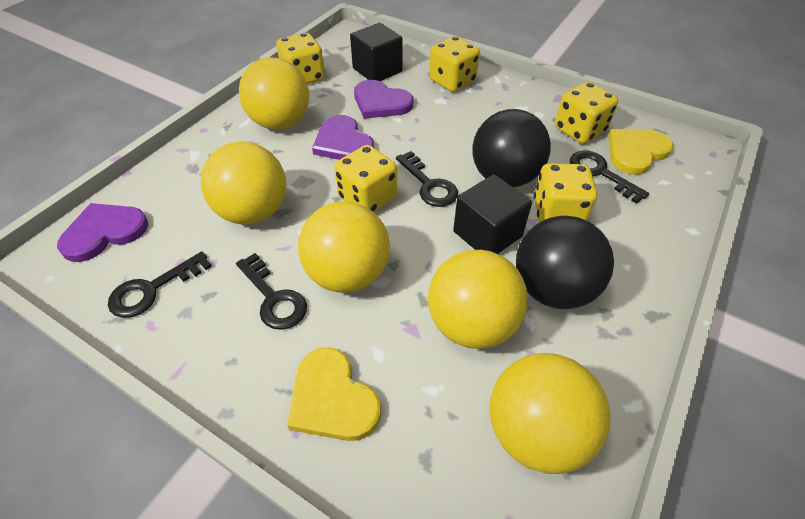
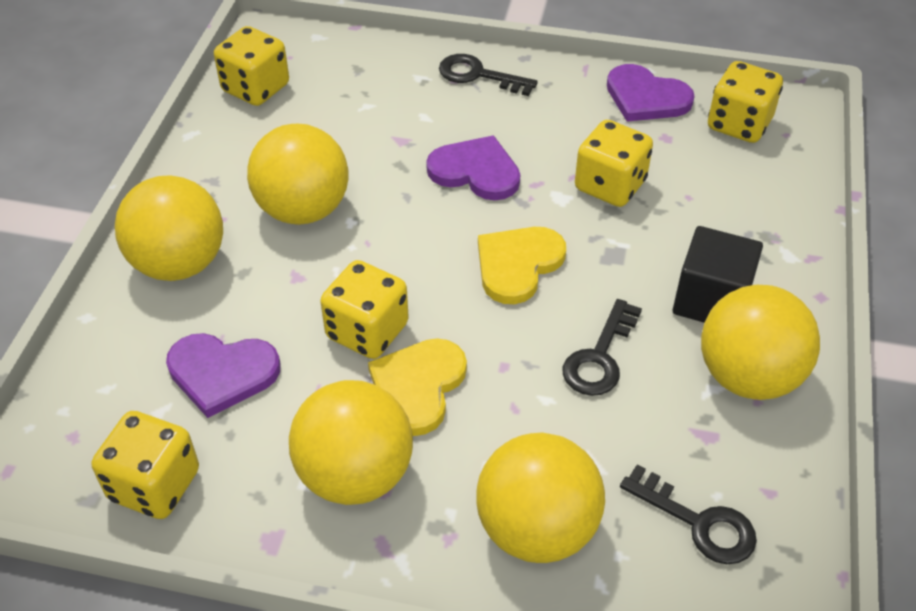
black ball: 2 -> 0
black cube: 2 -> 1
black key: 4 -> 3

